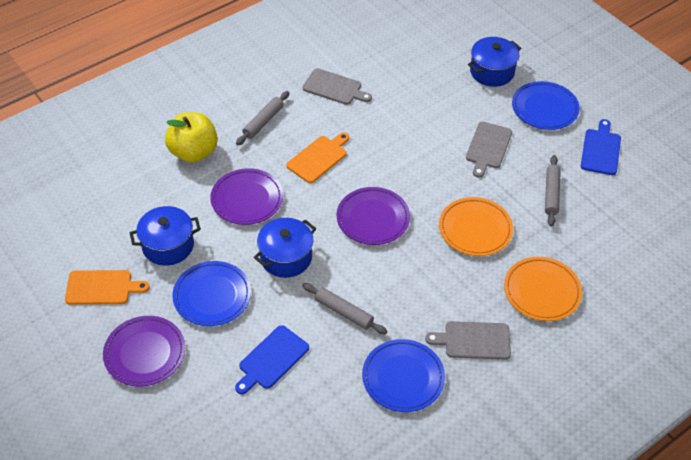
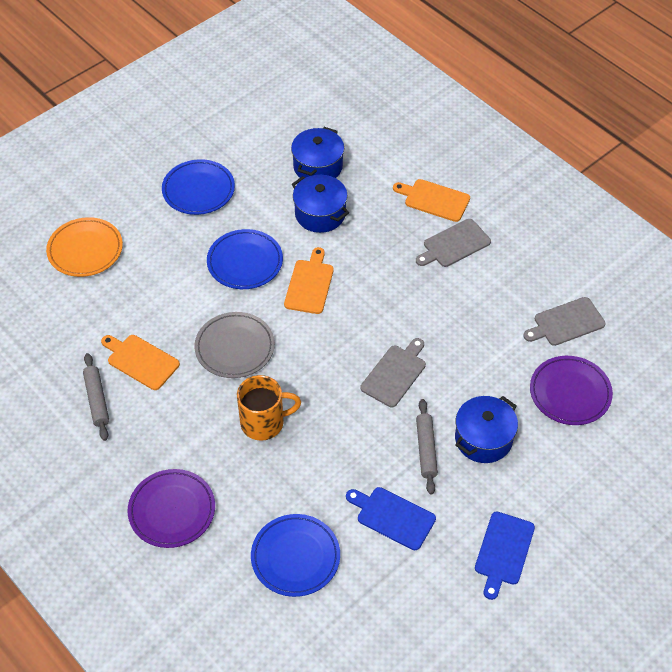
grey plate: 0 -> 1
grey rolling pin: 3 -> 2
orange cutting board: 2 -> 3
orange mug: 0 -> 1
orange plate: 2 -> 1
purple plate: 3 -> 2
yellow apple: 1 -> 0

